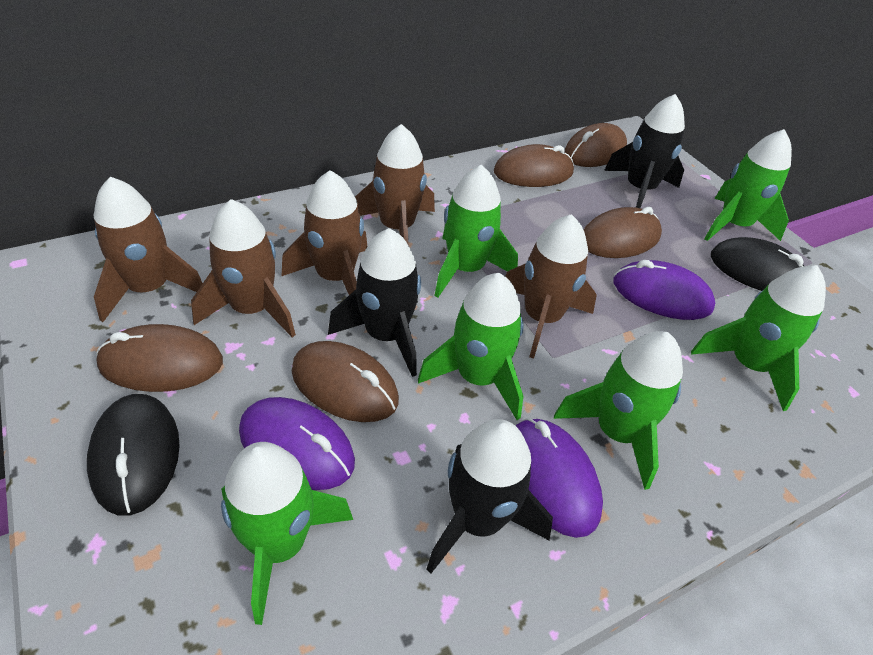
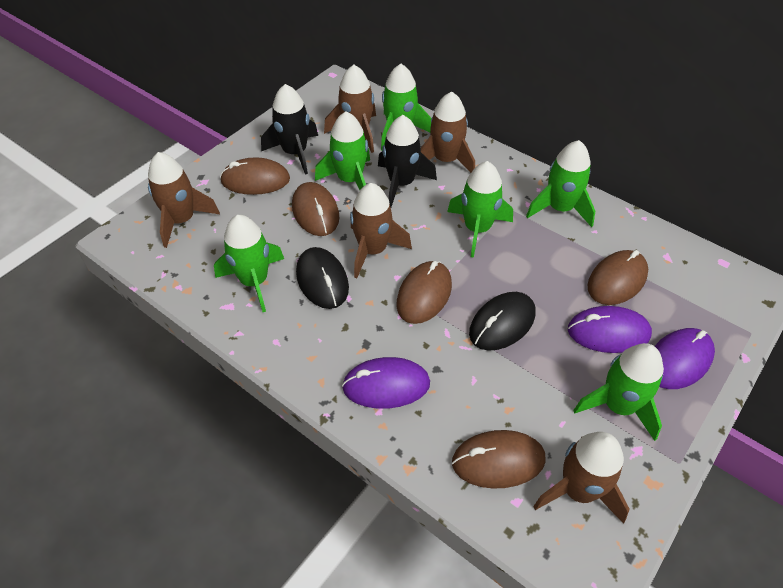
black rocket: 3 -> 2

